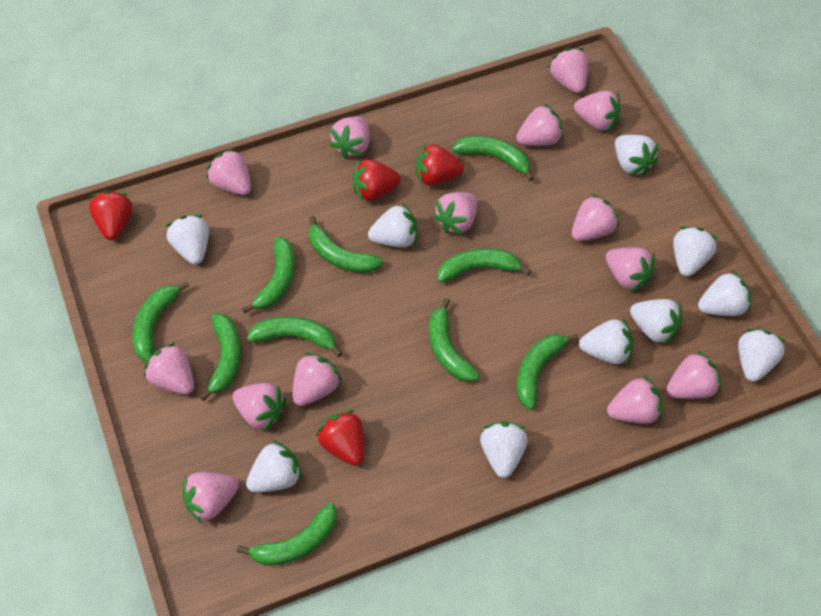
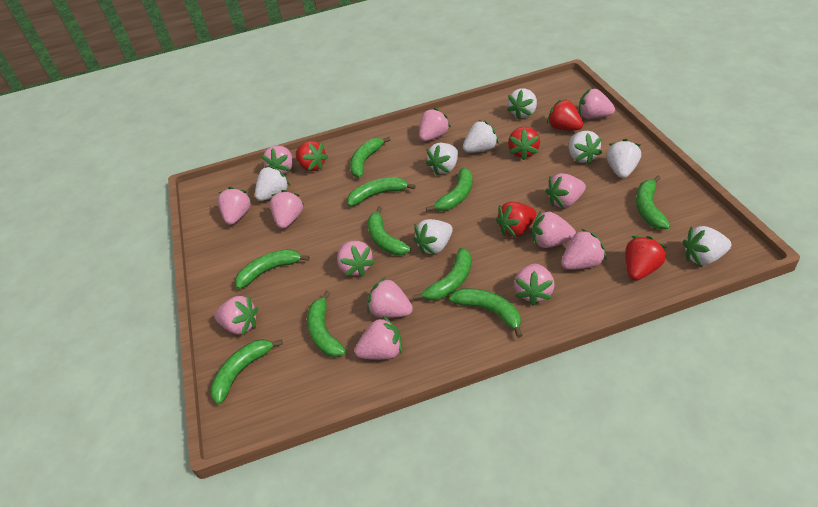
pink strawberry: 14 -> 13
red strawberry: 4 -> 5
white strawberry: 10 -> 8

